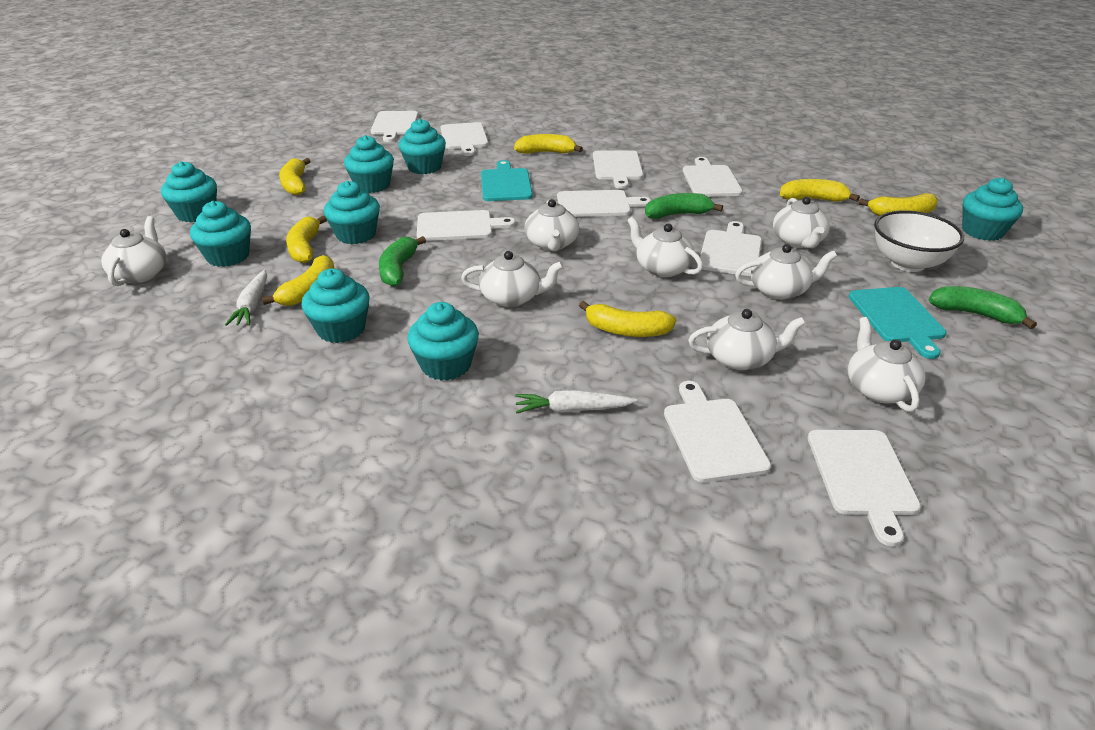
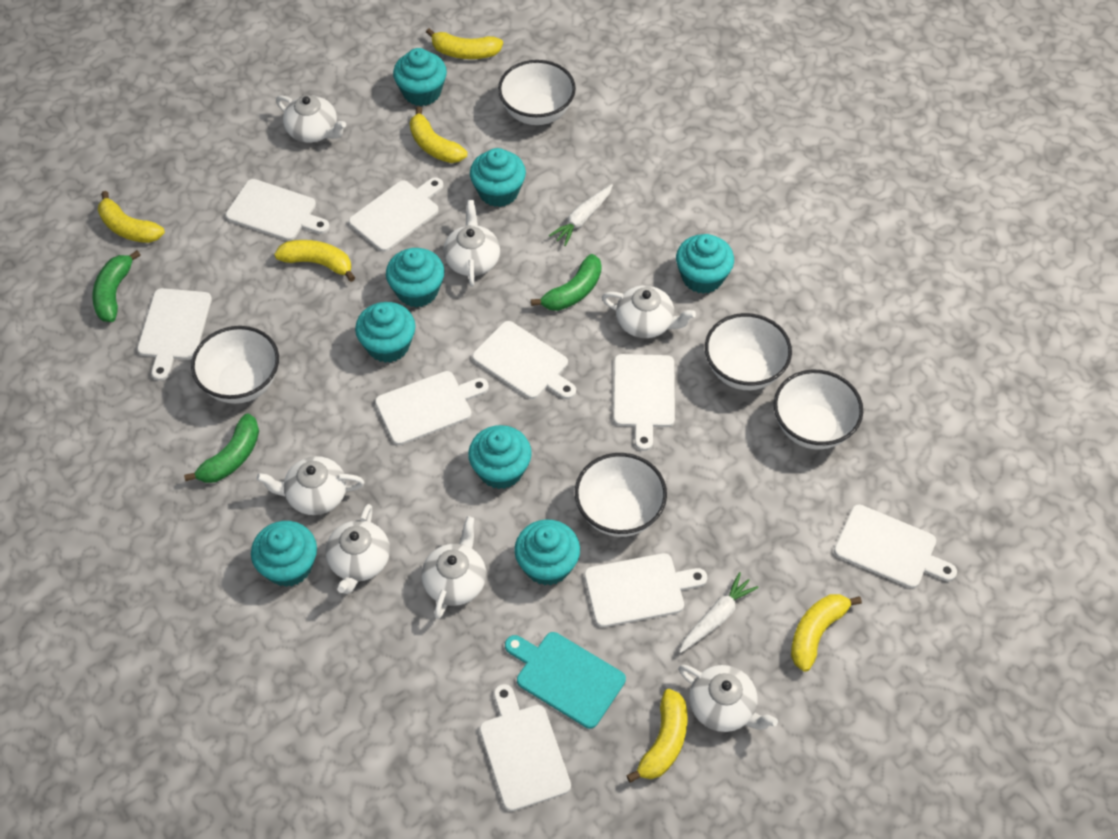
turquoise cutting board: 2 -> 1
white bowl: 1 -> 5
white teapot: 8 -> 7
yellow banana: 7 -> 6

